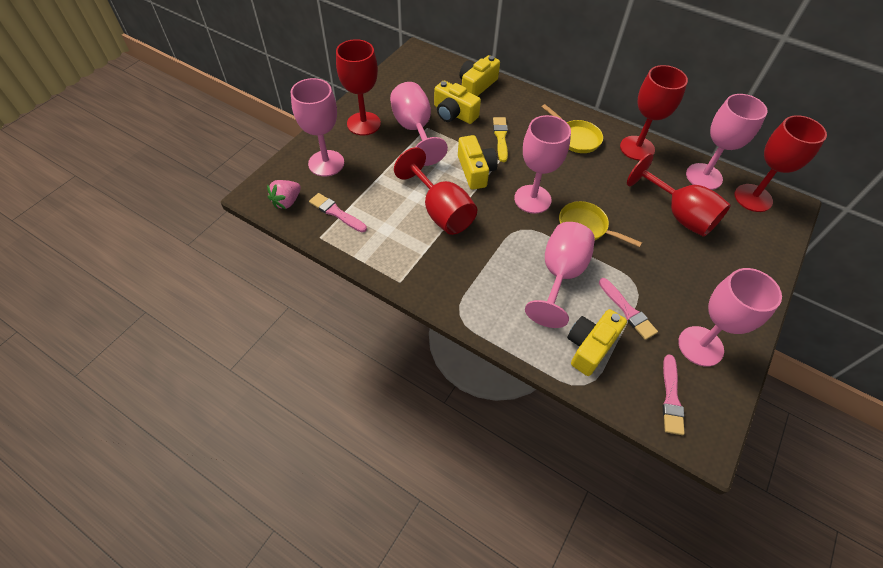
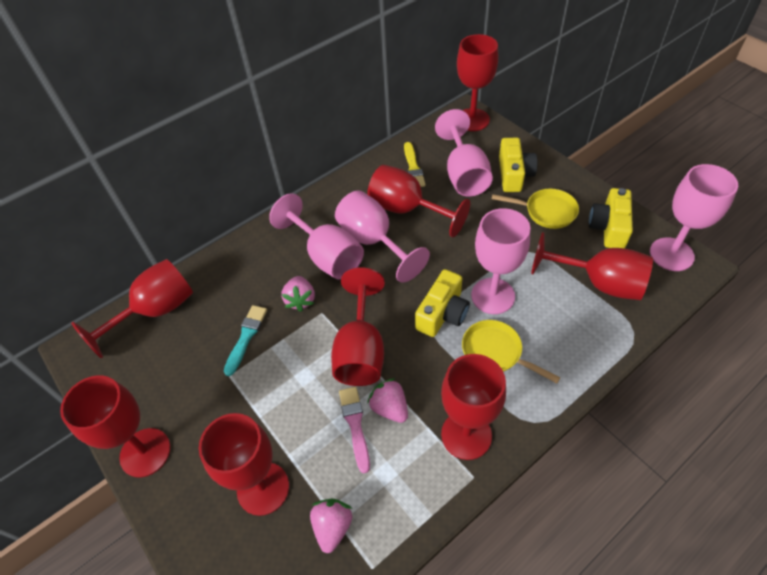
pink brush: 3 -> 1
pink goblet: 6 -> 5
pink strawberry: 1 -> 3
red goblet: 5 -> 8
turquoise brush: 0 -> 1
yellow camera: 4 -> 3

